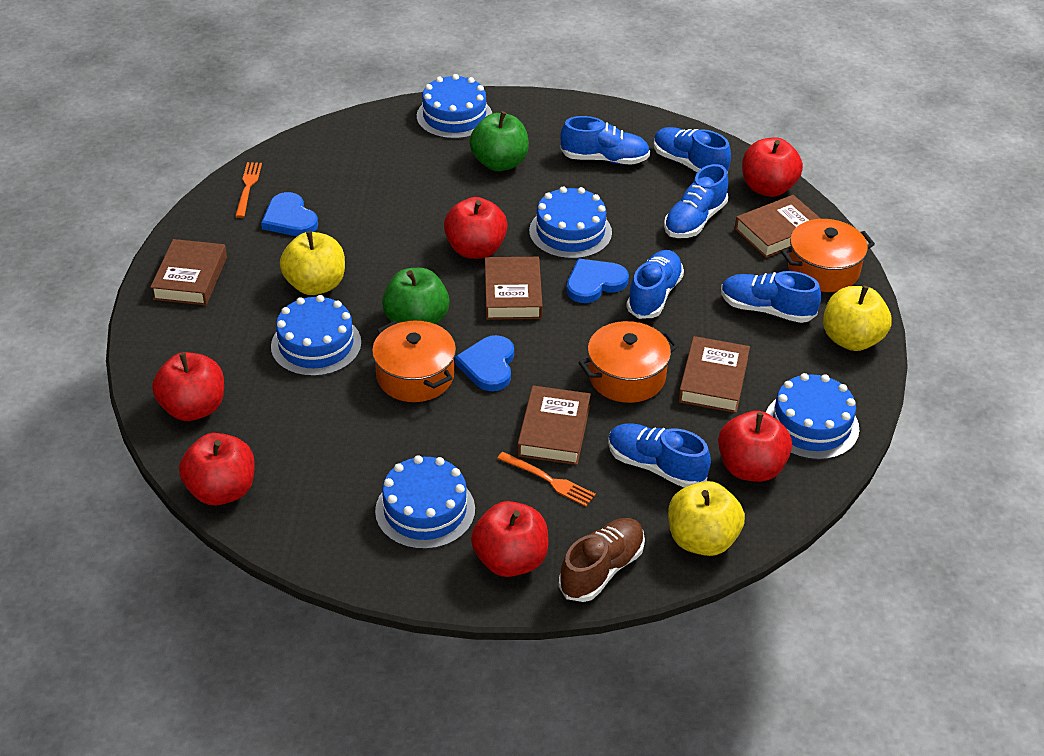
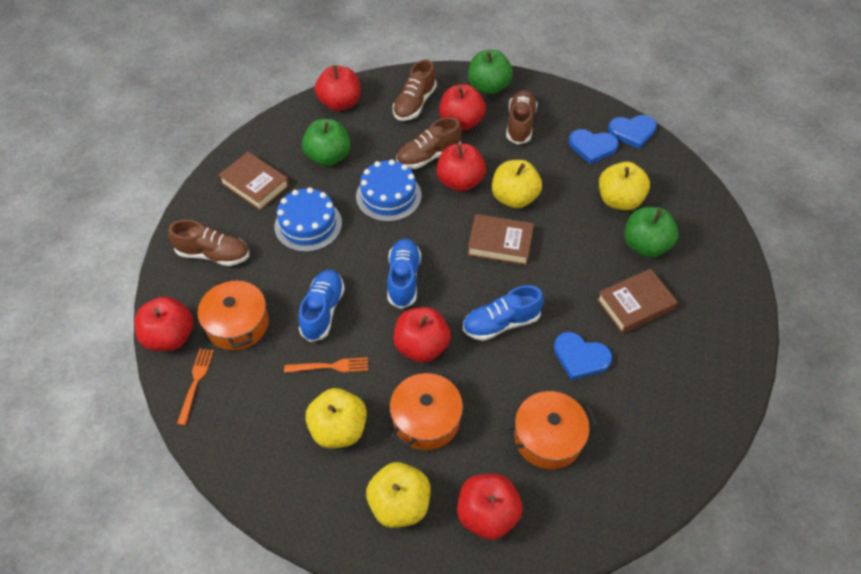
blue cake: 5 -> 2
blue shoe: 6 -> 3
brown book: 5 -> 3
brown shoe: 1 -> 4
green apple: 2 -> 3
yellow apple: 3 -> 4

